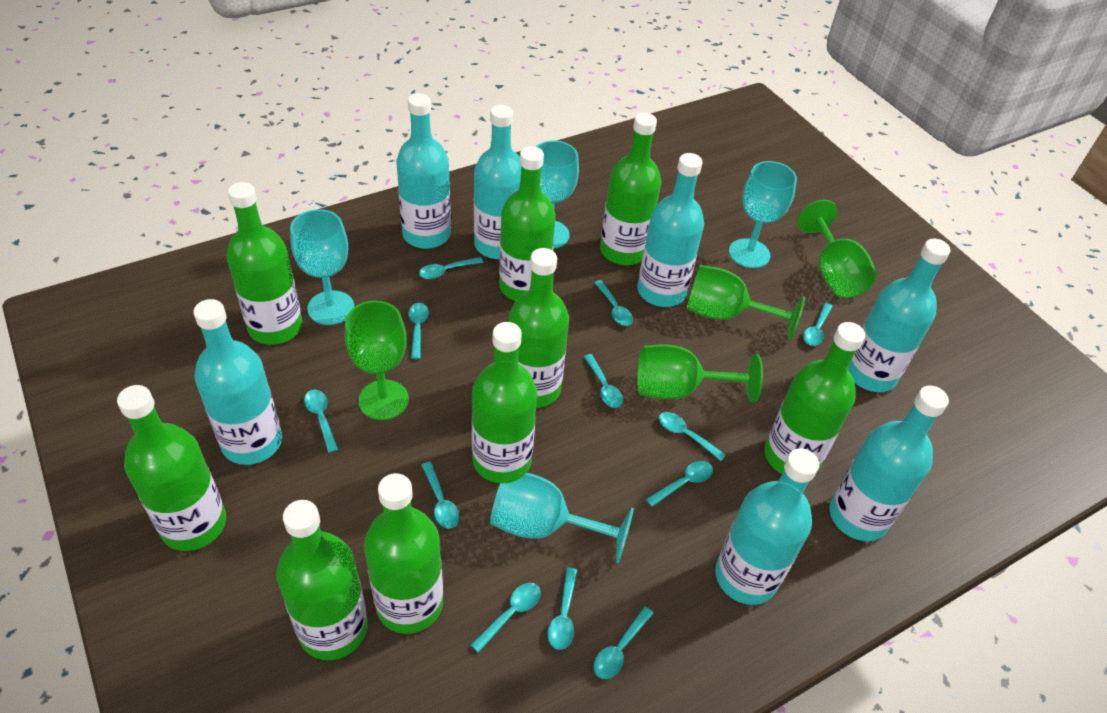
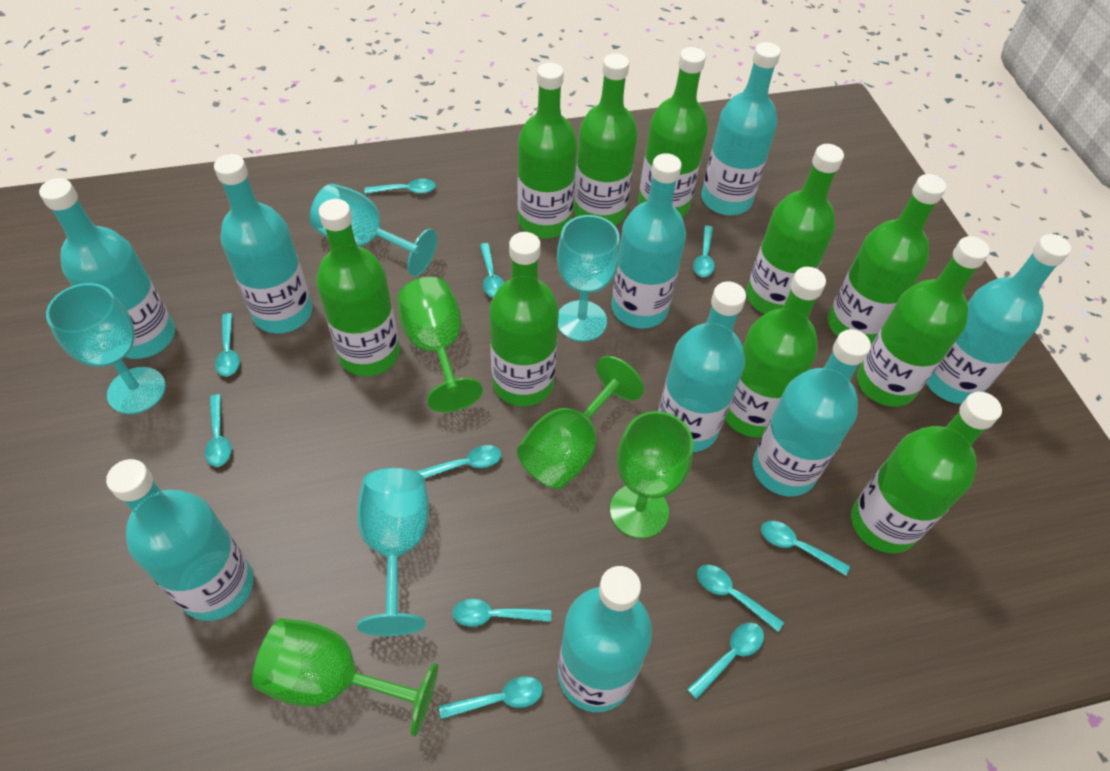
green bottle: 9 -> 10
turquoise bottle: 7 -> 9
turquoise spoon: 12 -> 11

